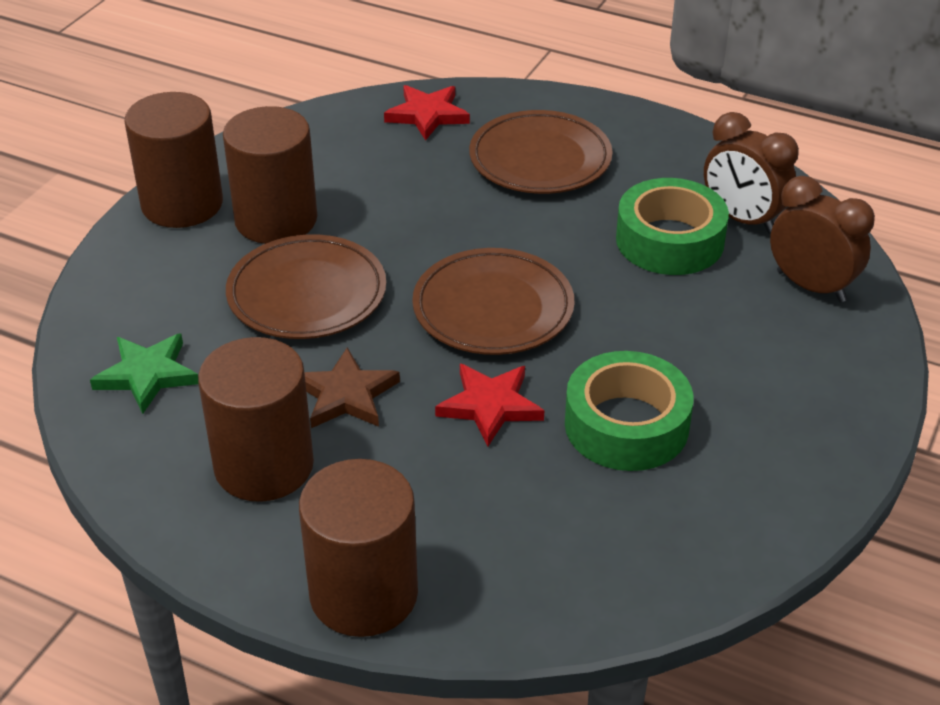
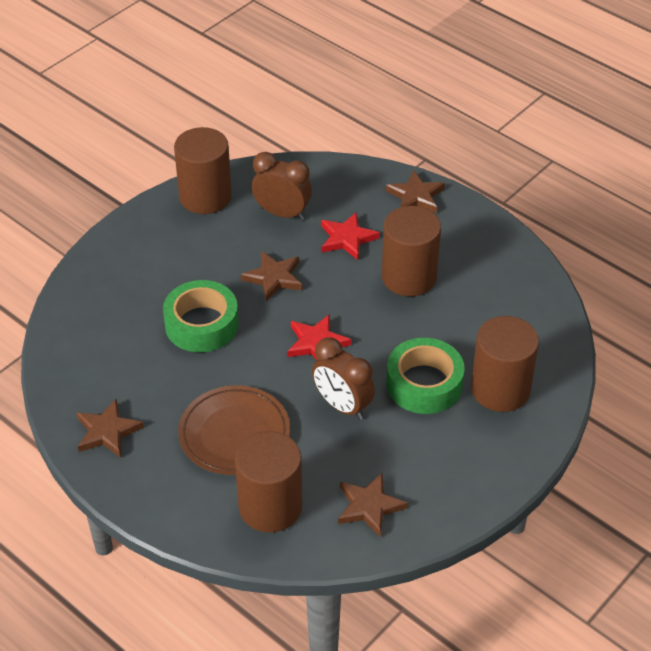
brown plate: 3 -> 1
brown star: 1 -> 4
green star: 1 -> 0

